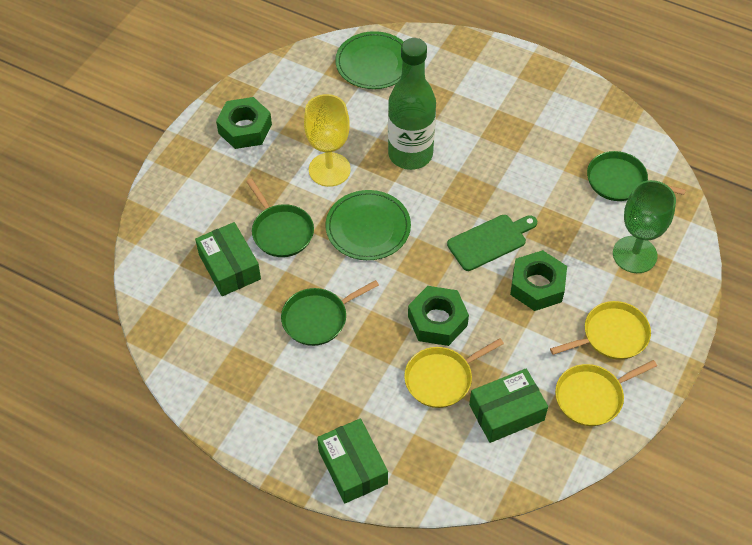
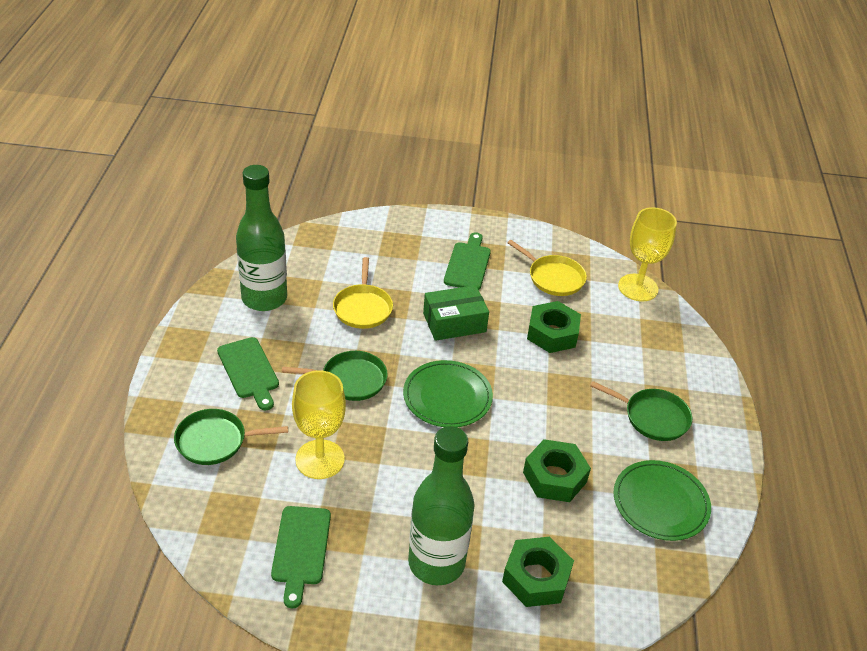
green bottle: 1 -> 2
green box: 3 -> 1
green cutting board: 1 -> 3
green goblet: 1 -> 0
yellow goblet: 1 -> 2
yellow pan: 3 -> 2

